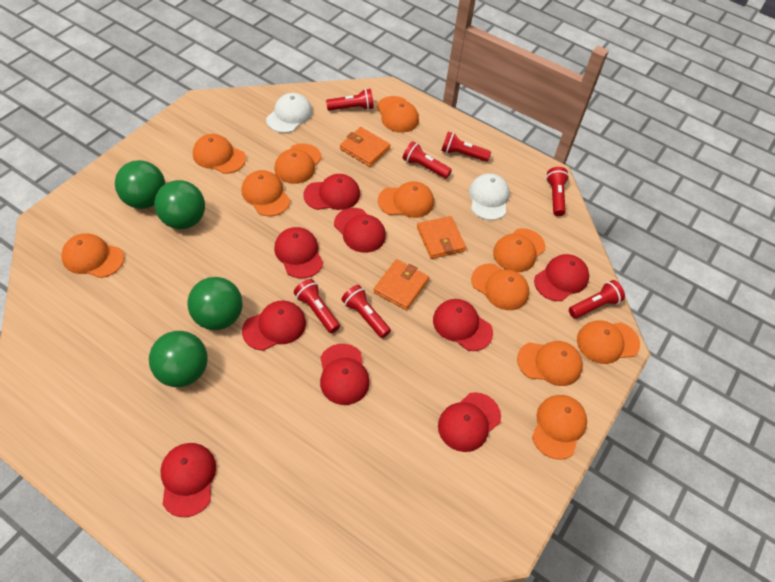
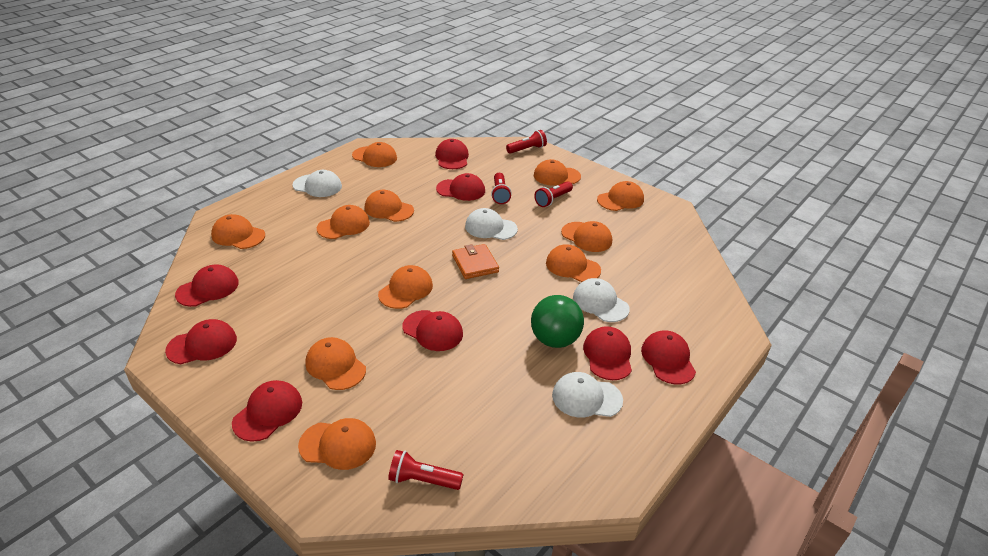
green ball: 4 -> 1
orange wallet: 3 -> 1
red cap: 9 -> 8
red flashlight: 7 -> 4
white cap: 2 -> 4

